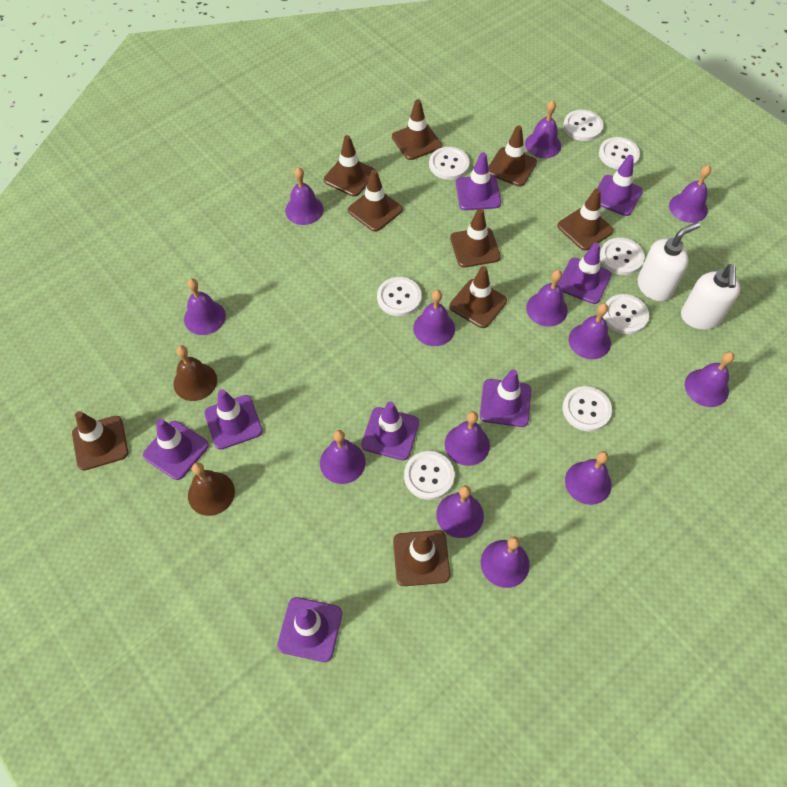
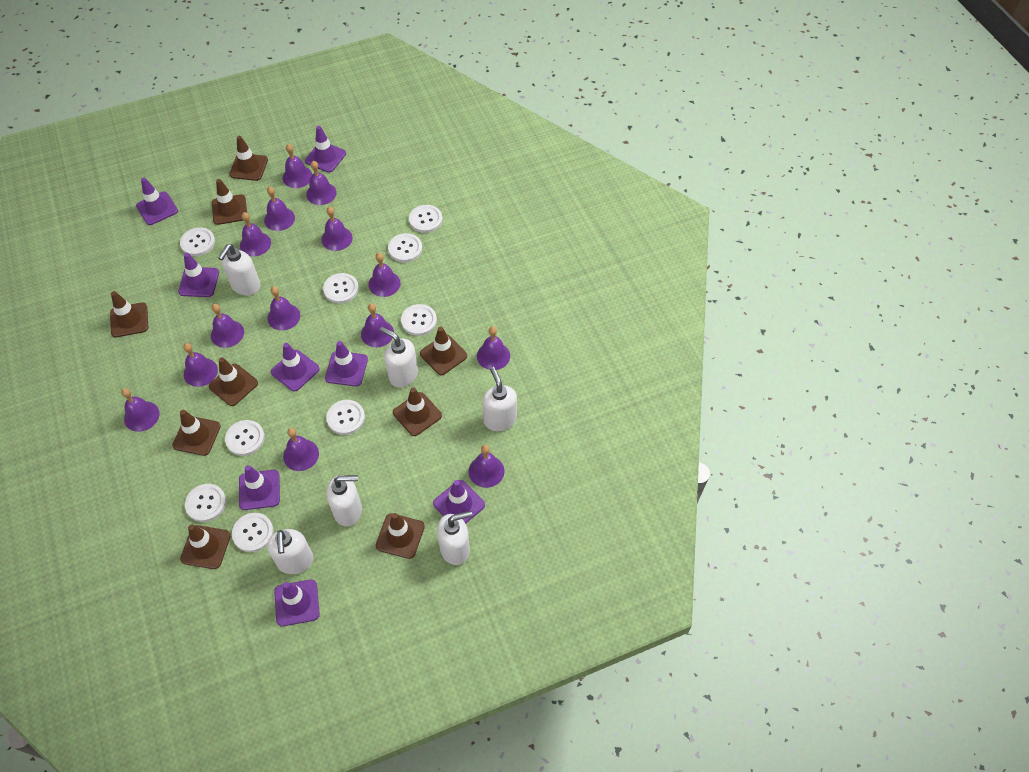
brown bell: 2 -> 0
purple bell: 13 -> 14
white button: 8 -> 9
white soap dispenser: 2 -> 6

